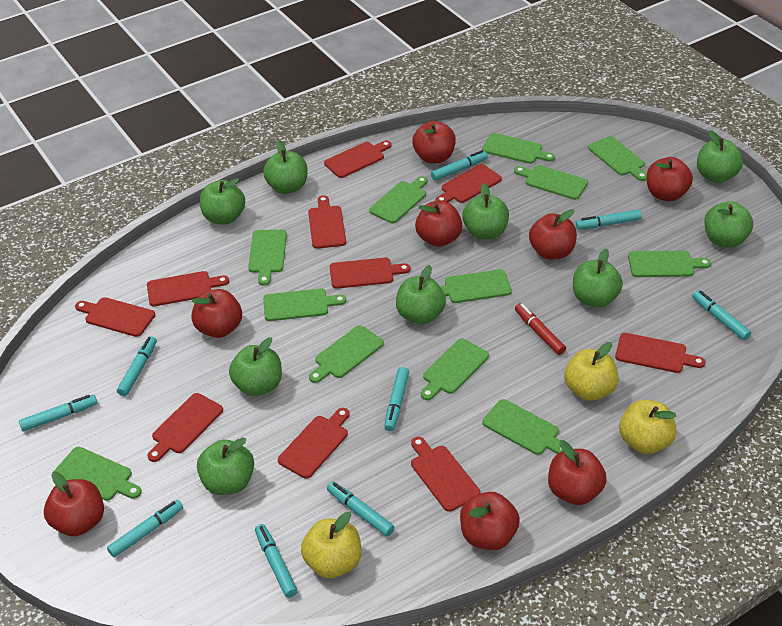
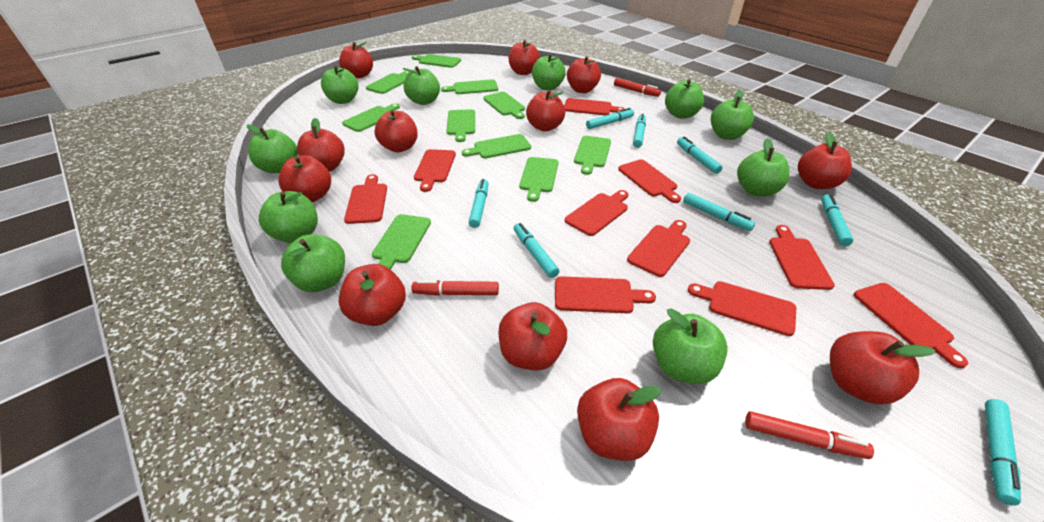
green apple: 9 -> 10
green cutting board: 12 -> 10
red apple: 8 -> 12
red marker: 1 -> 3
turquoise marker: 9 -> 8
yellow apple: 3 -> 0

